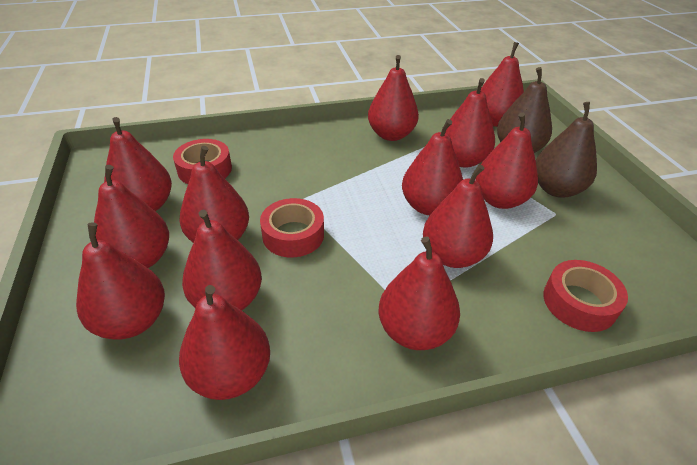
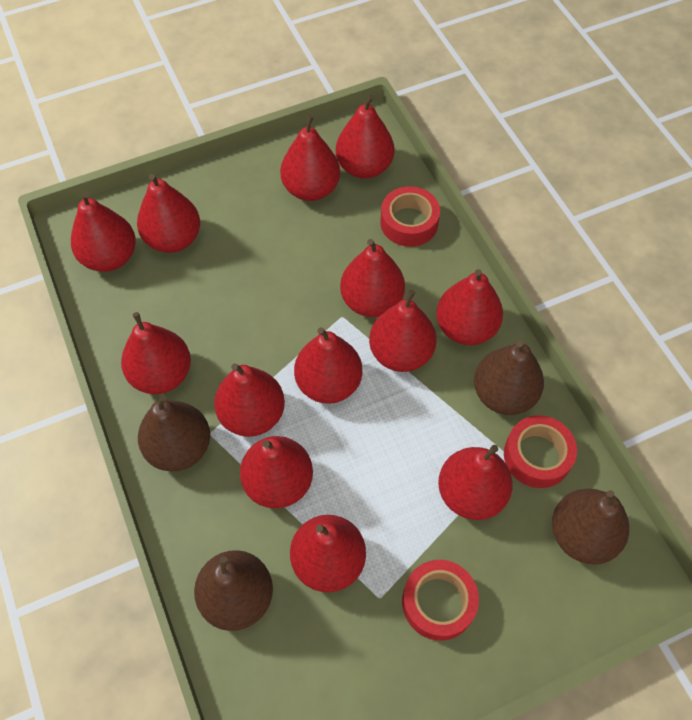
brown pear: 2 -> 4

